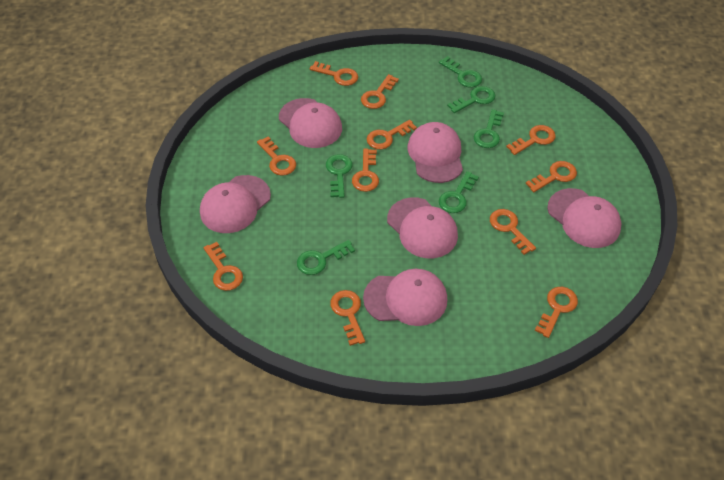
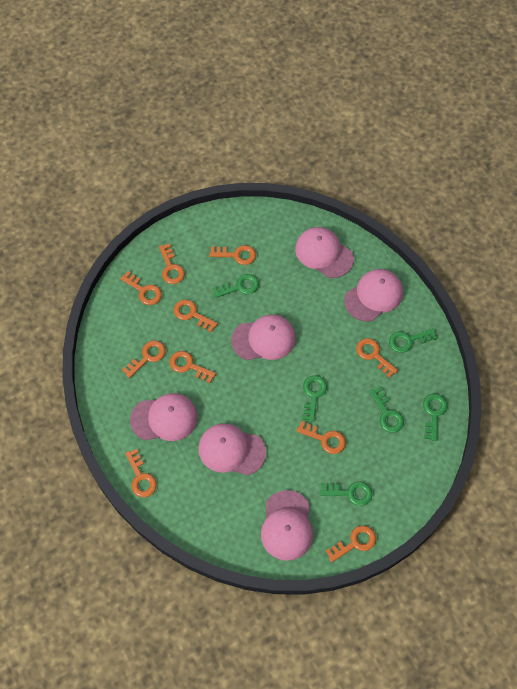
orange key: 11 -> 10

